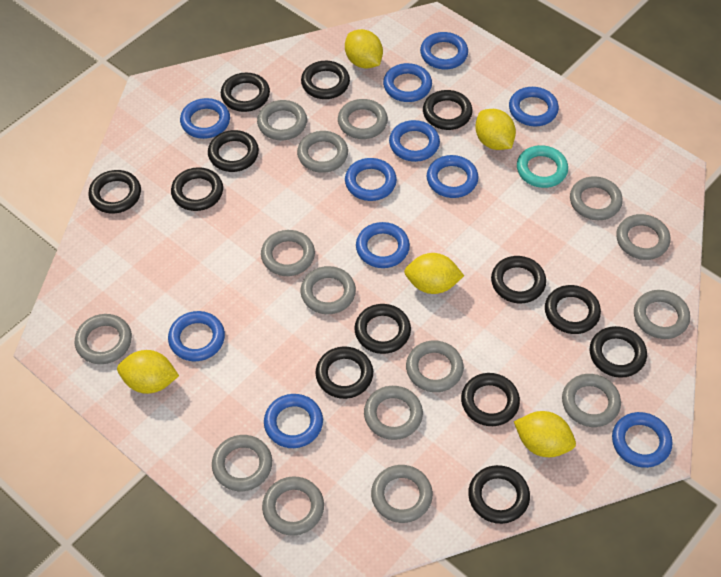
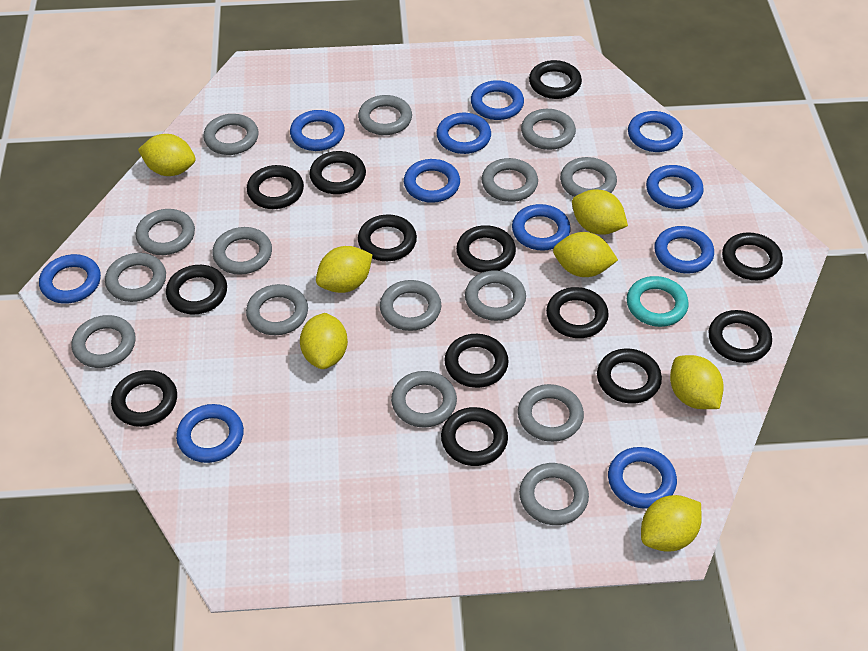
yellow lemon: 5 -> 7

